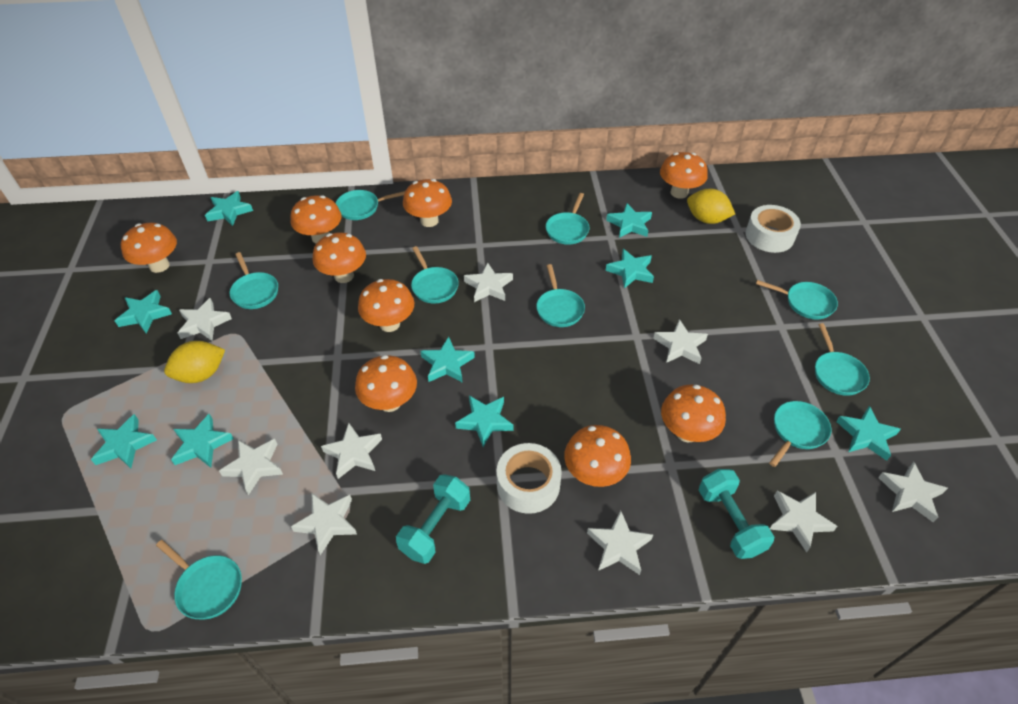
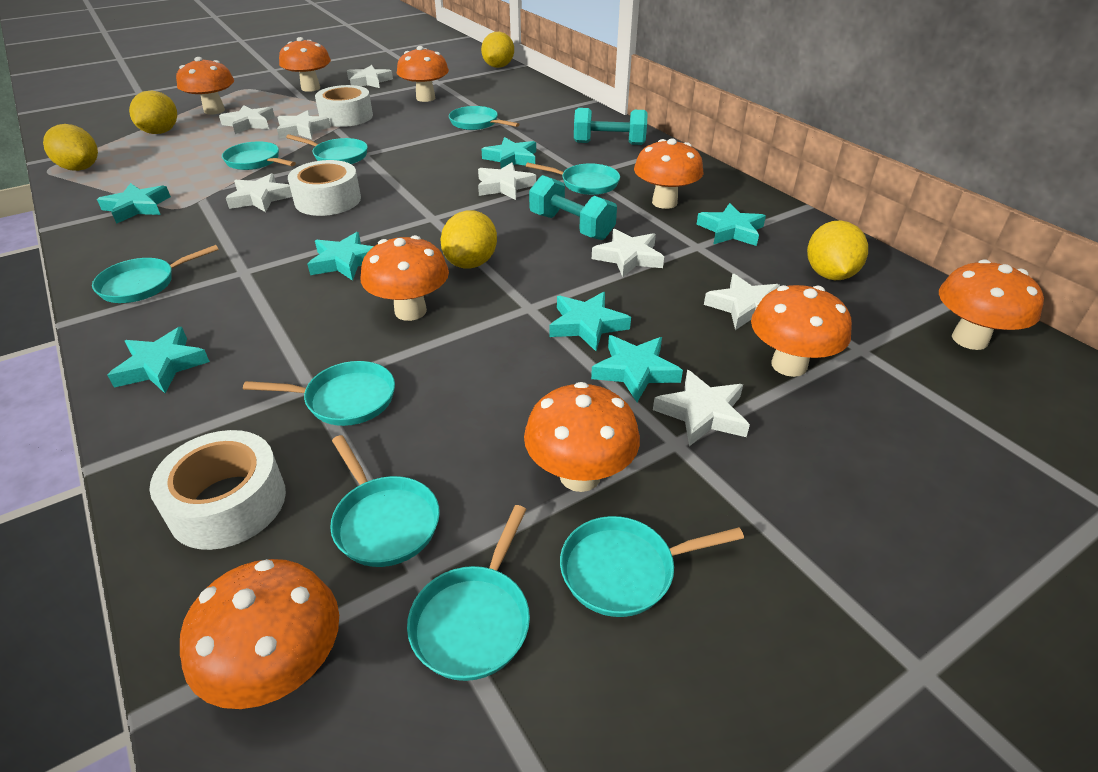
turquoise star: 9 -> 7
white star: 9 -> 8
white tape: 2 -> 3
yellow lemon: 2 -> 5

